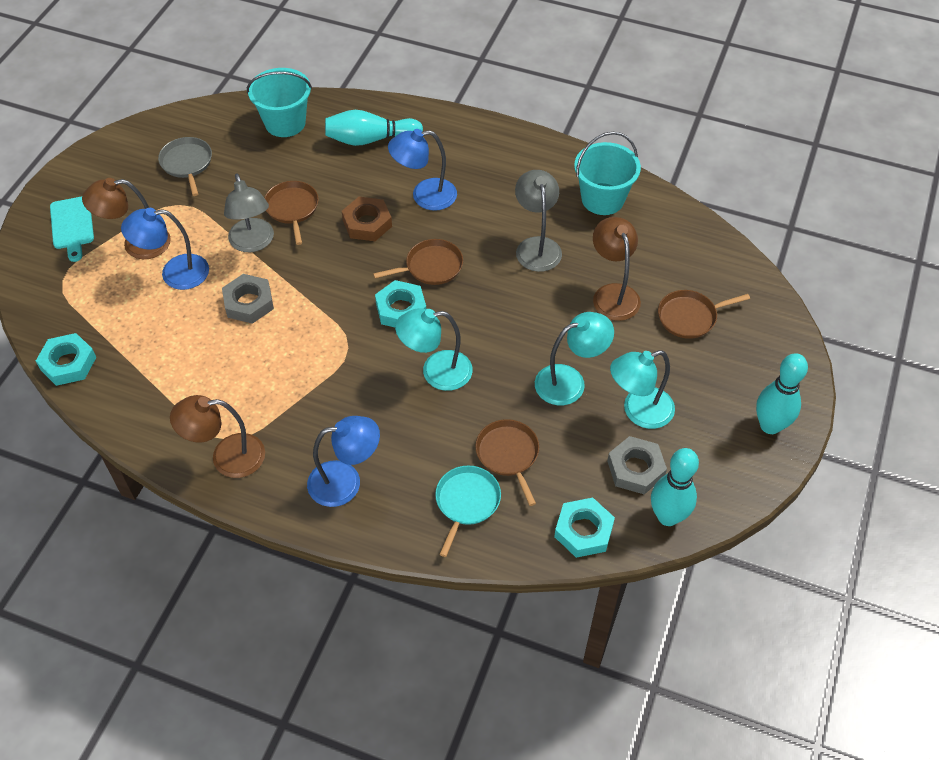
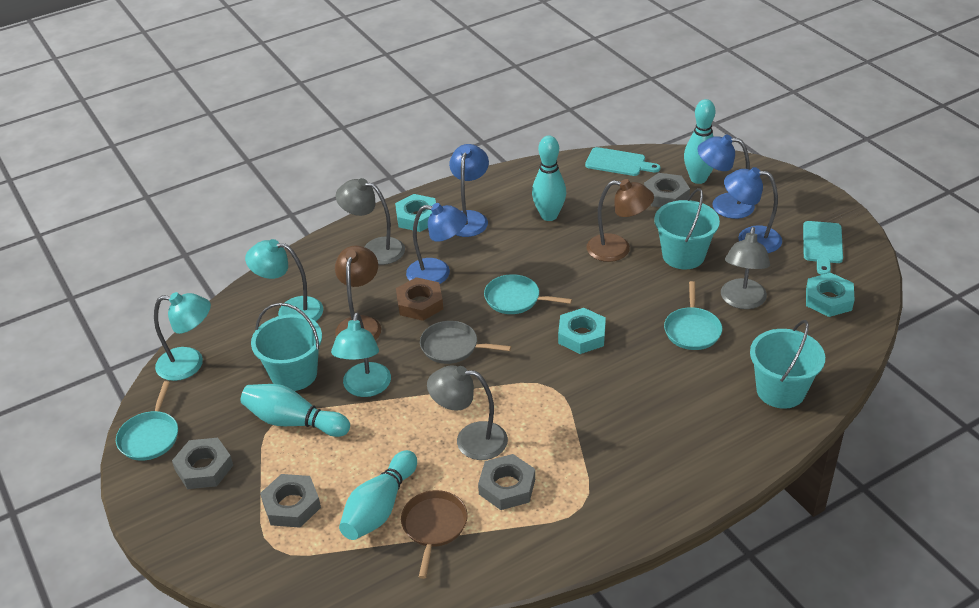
blue lamp: 3 -> 4
brown lamp: 3 -> 2
brown pan: 4 -> 1
grey lamp: 2 -> 3
grey nut: 2 -> 4
turquoise bowling pin: 3 -> 4
turquoise bucket: 2 -> 3
turquoise cutting board: 1 -> 2
turquoise pan: 1 -> 3

